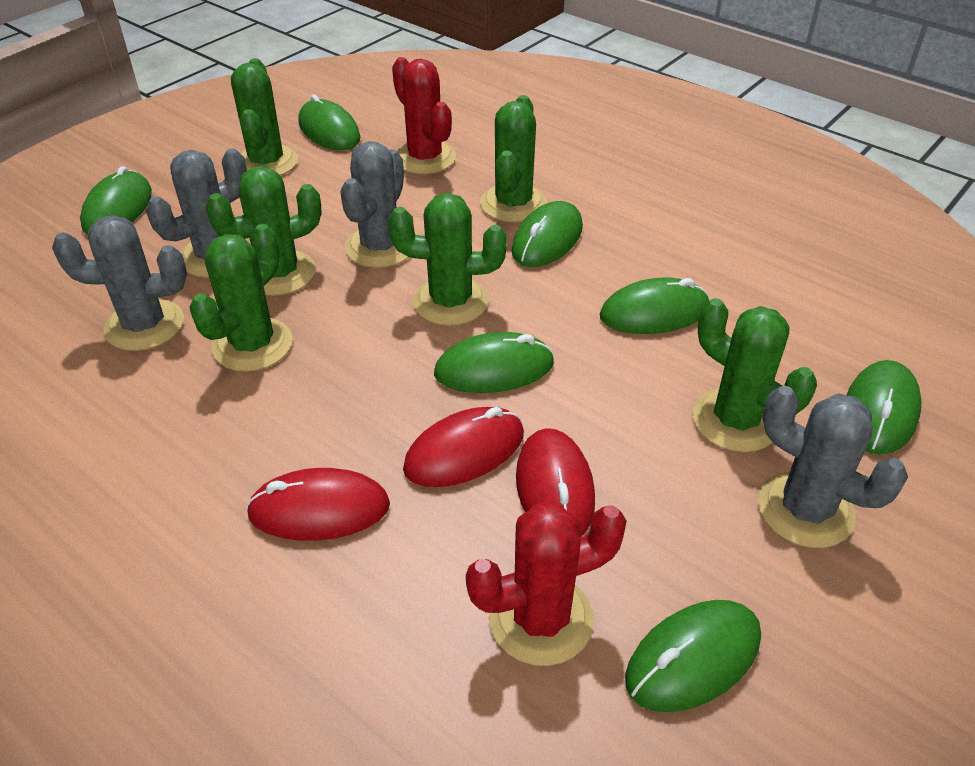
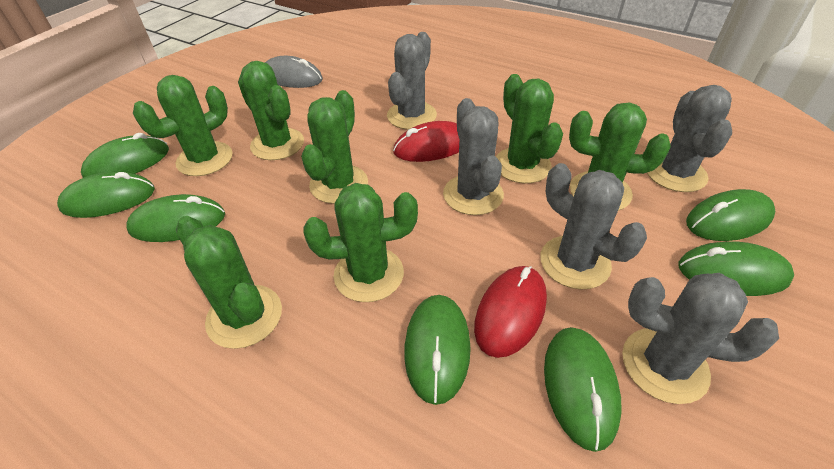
green cactus: 6 -> 7
grey cactus: 4 -> 5
grey mouse: 0 -> 1
red cactus: 2 -> 0
red mouse: 3 -> 2

